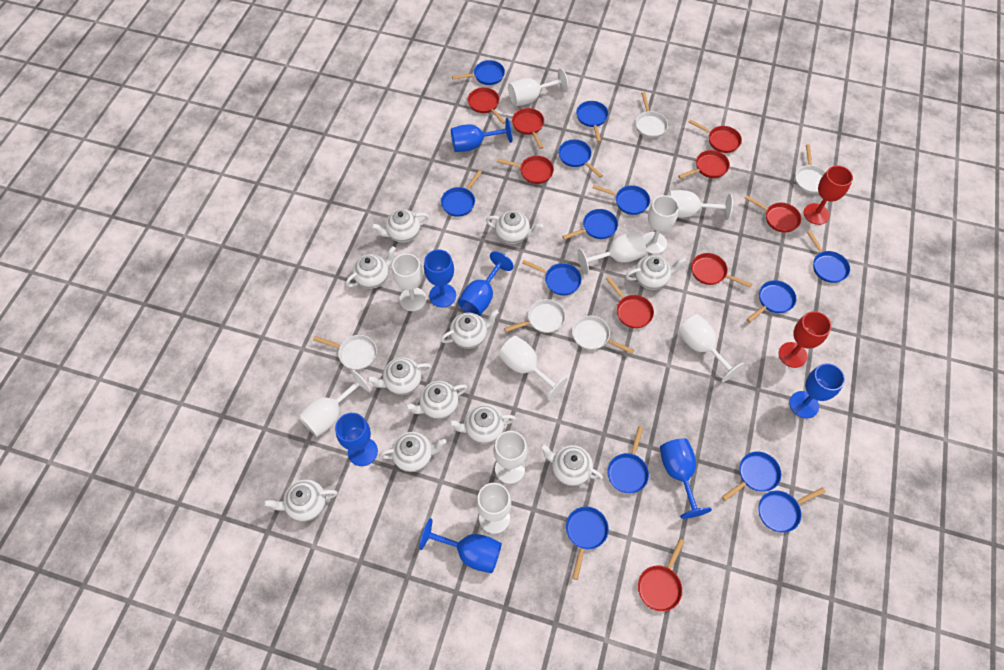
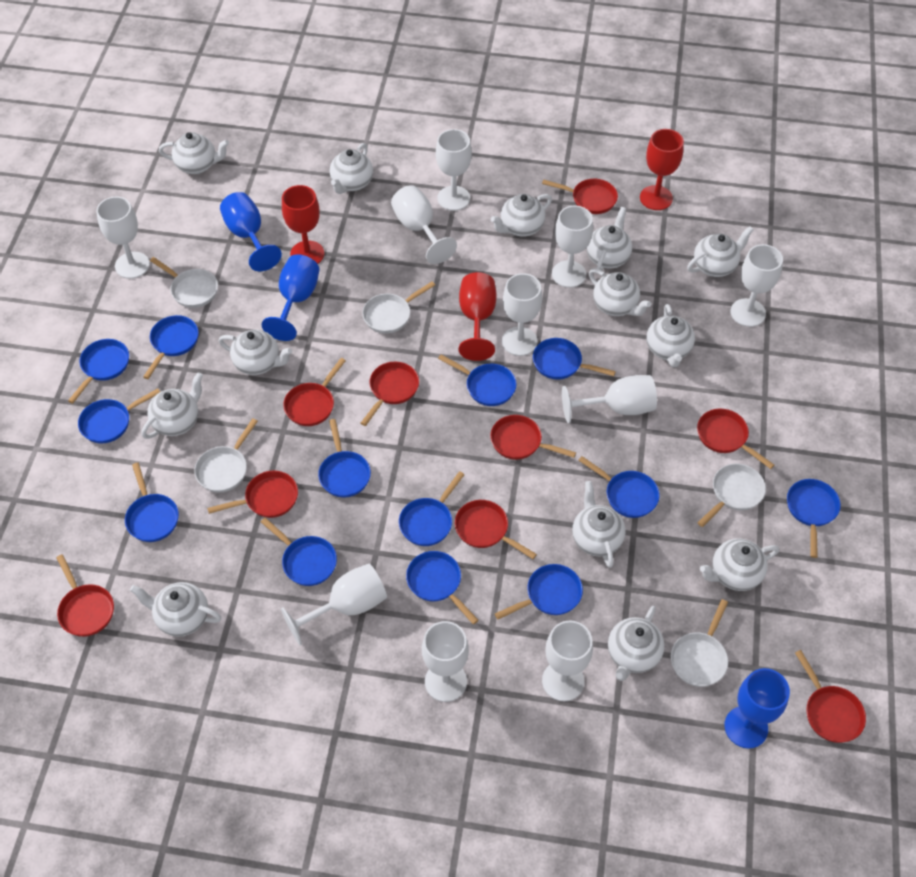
blue goblet: 7 -> 3
red goblet: 2 -> 3
white teapot: 11 -> 13

